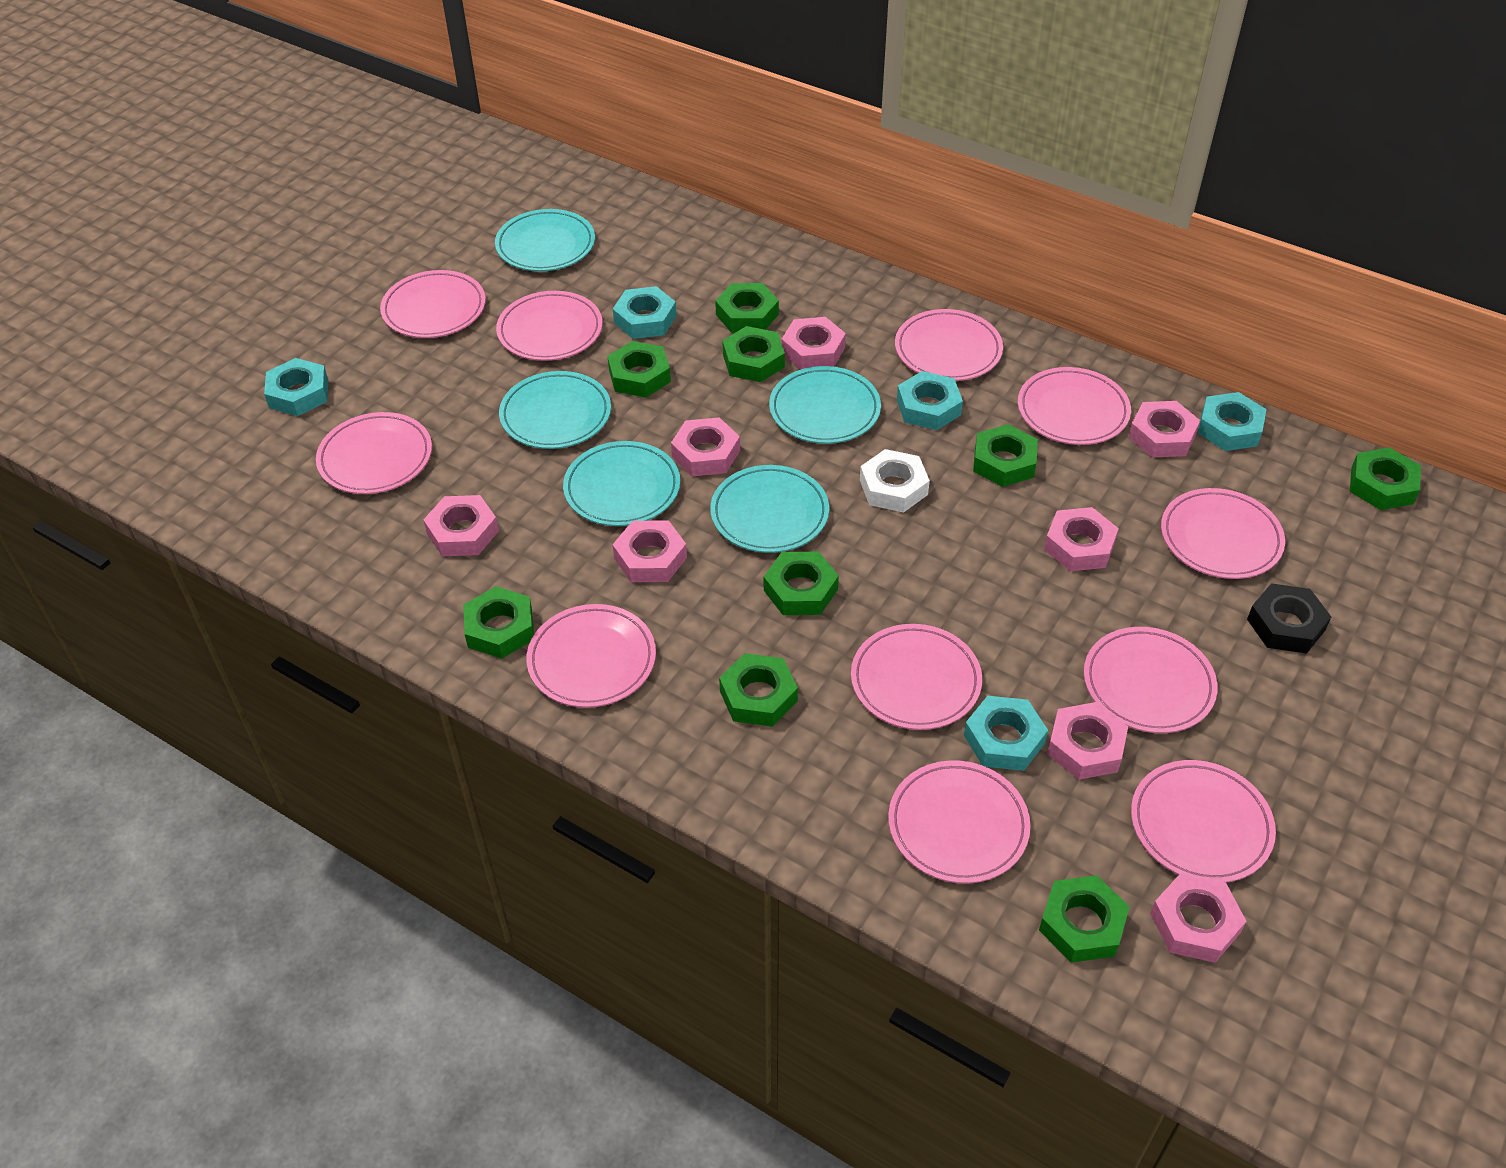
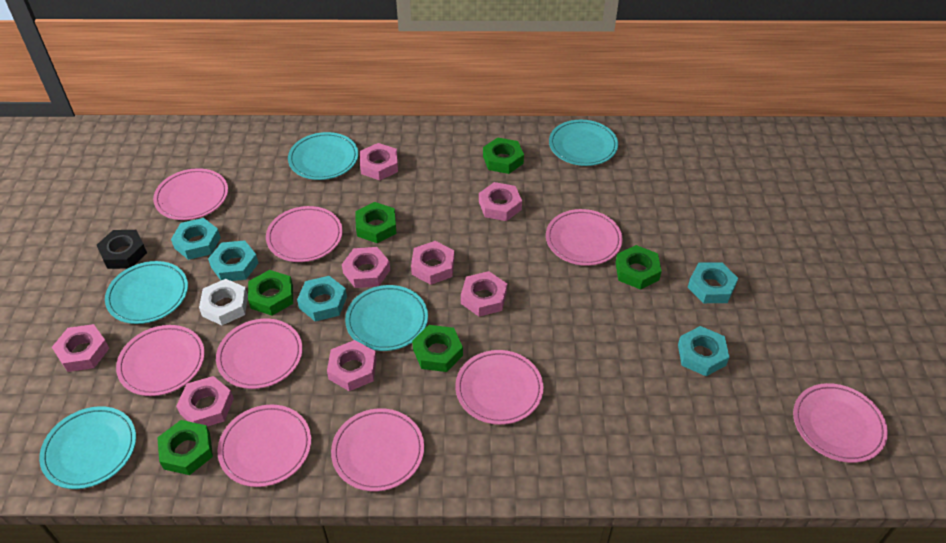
green nut: 9 -> 6
pink plate: 11 -> 9

